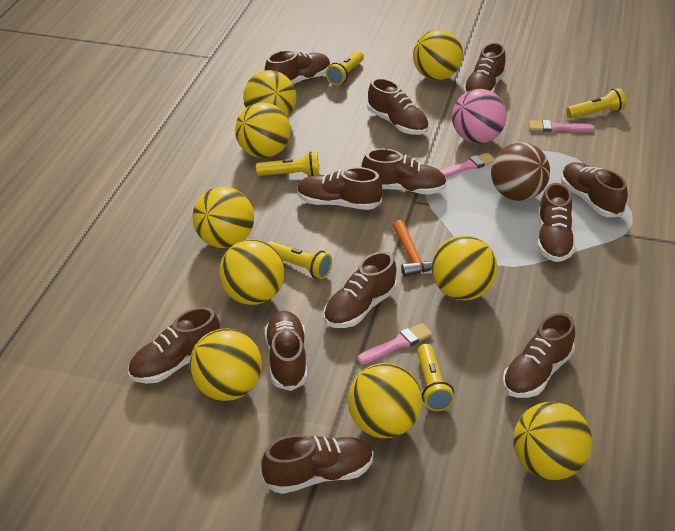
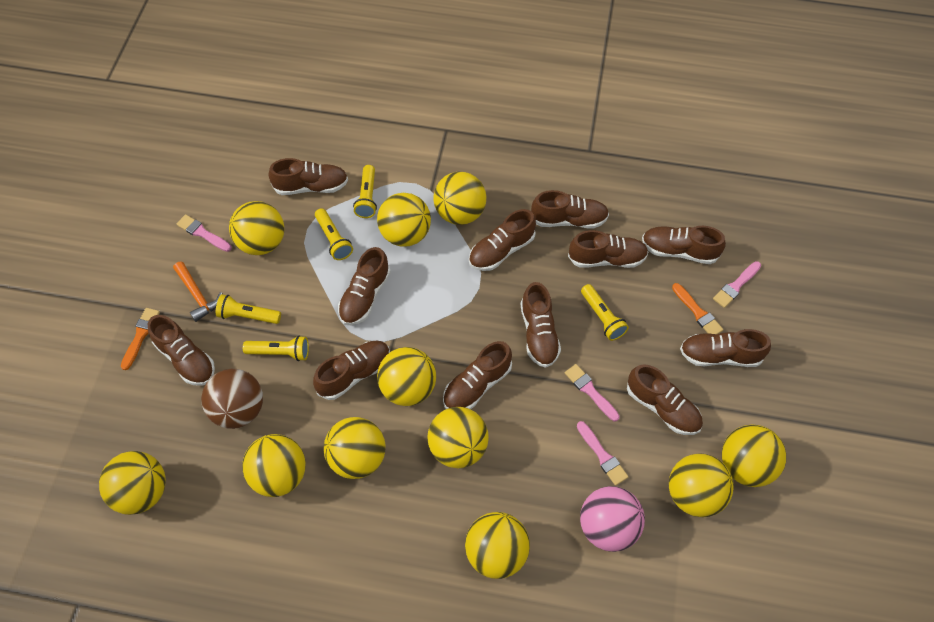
orange brush: 0 -> 2
pink brush: 3 -> 4
yellow ball: 9 -> 11

